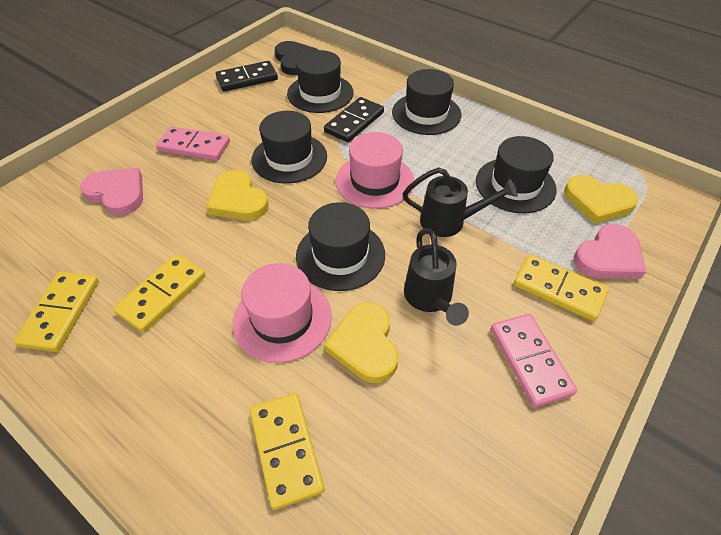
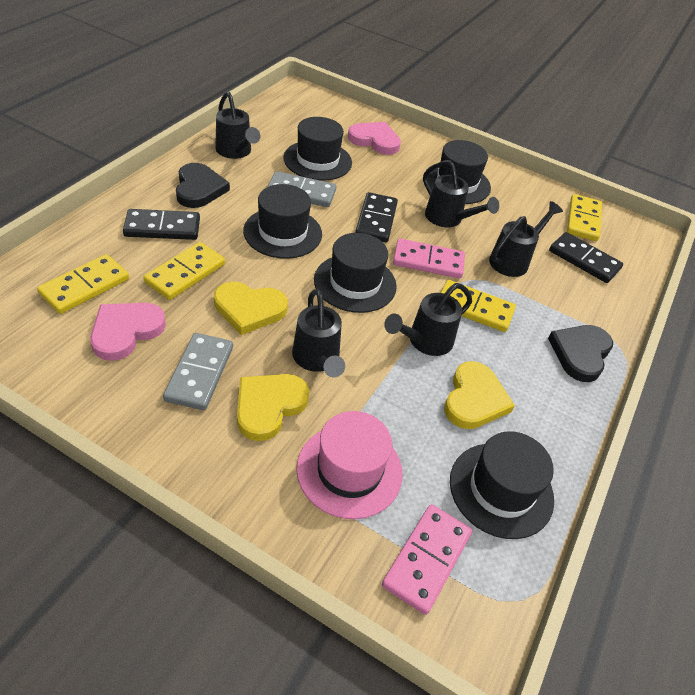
black domino: 2 -> 3
black heart: 1 -> 2
black watering can: 2 -> 5
grey domino: 0 -> 2
pink hat: 2 -> 1

